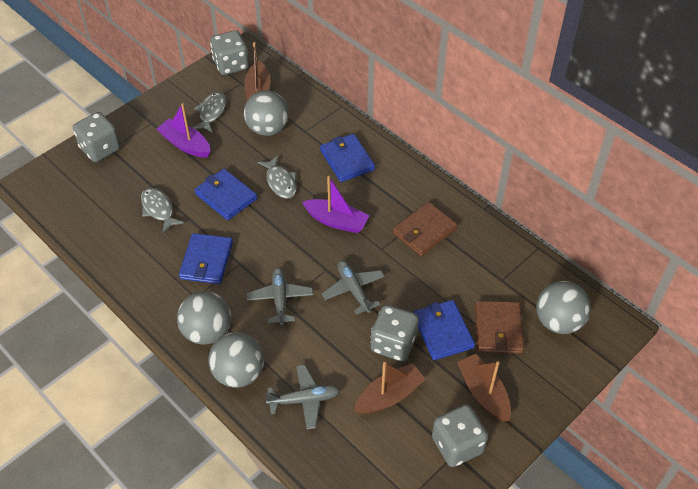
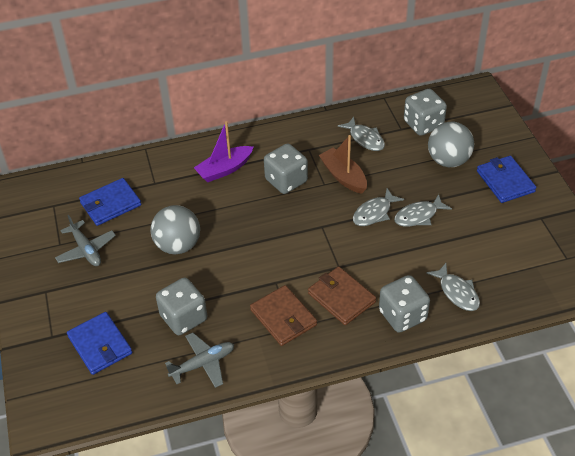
blue wallet: 4 -> 3
brown boat: 3 -> 1
grey ball: 4 -> 2
grey fish: 3 -> 4
grey plane: 3 -> 2
purple boat: 2 -> 1

